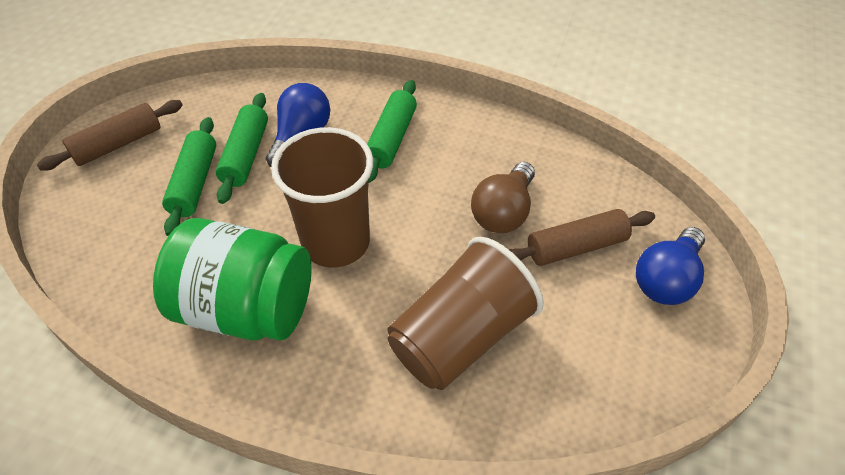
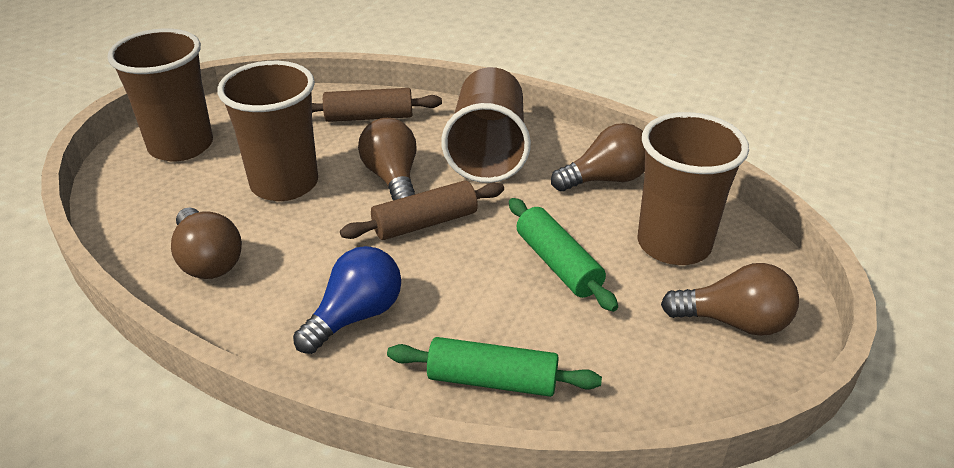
blue light bulb: 2 -> 1
brown cup: 2 -> 4
brown light bulb: 1 -> 4
green jar: 1 -> 0
green rolling pin: 3 -> 2

